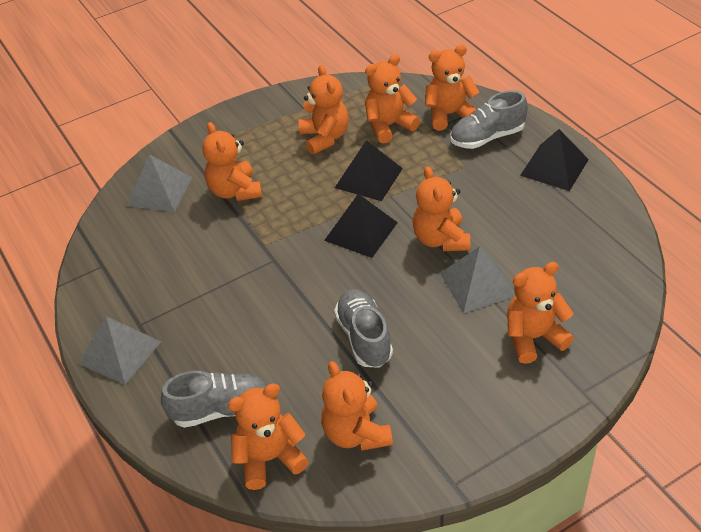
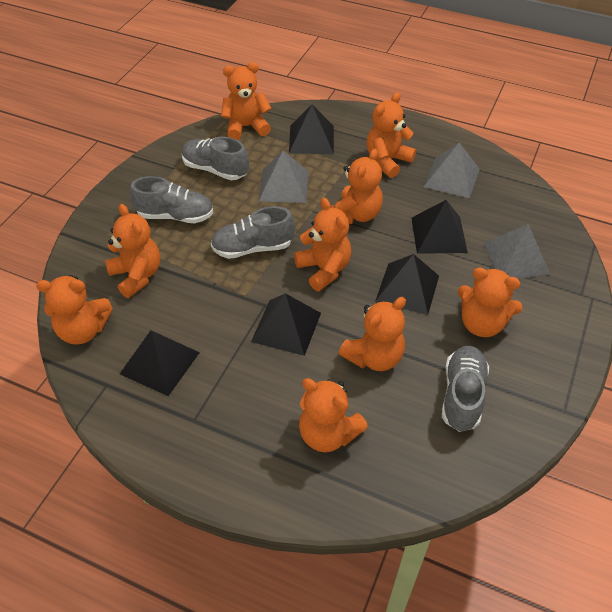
black pyramid: 3 -> 5
grey shoe: 3 -> 4
orange teddy bear: 8 -> 9

